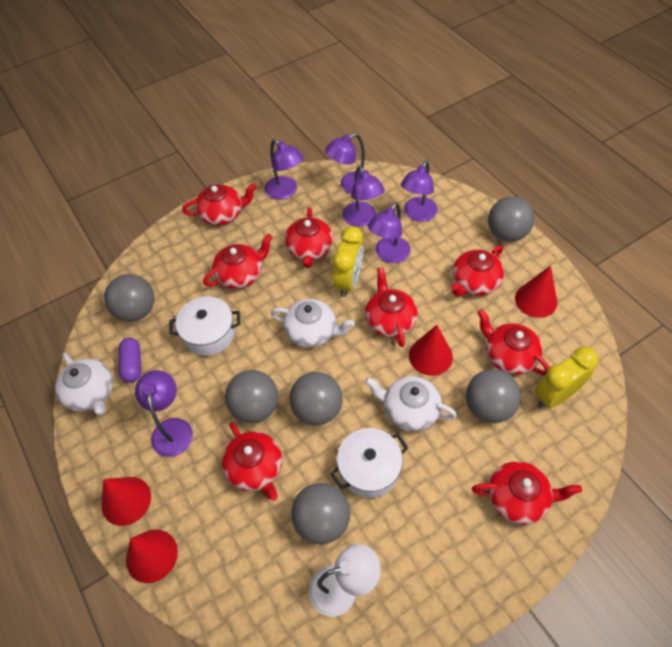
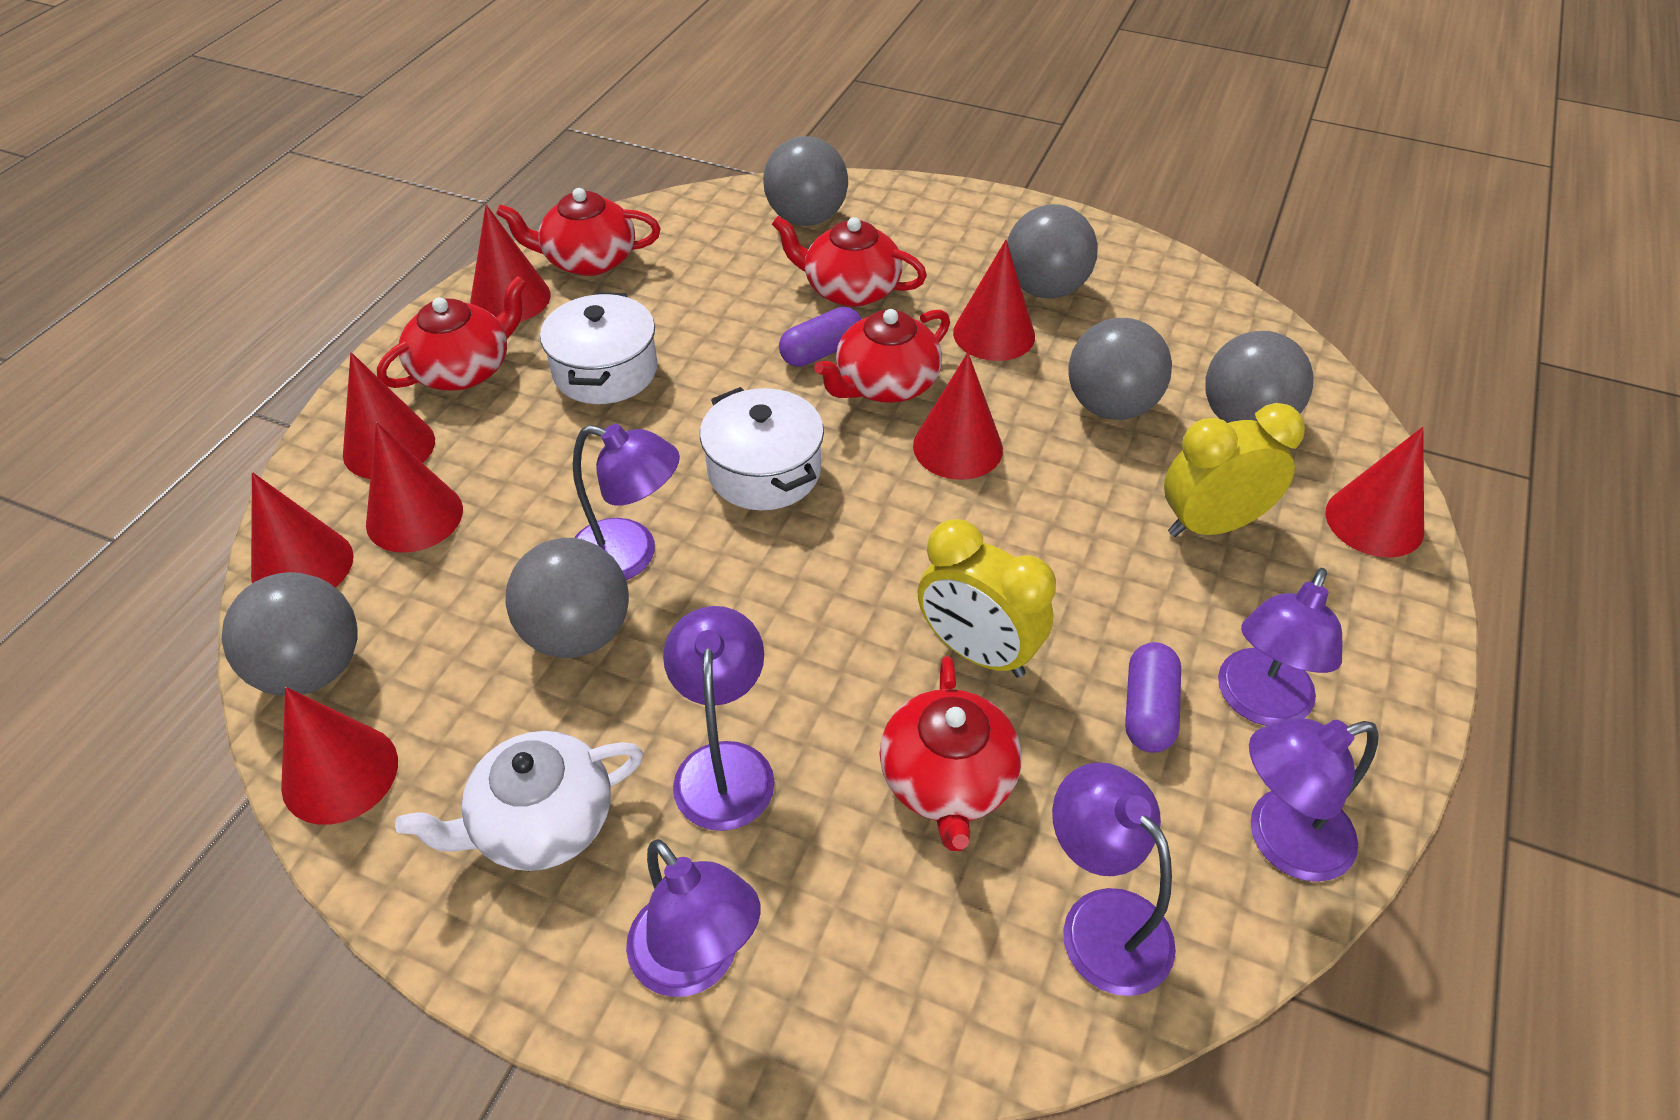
purple capsule: 1 -> 2
red cone: 4 -> 8
red teapot: 8 -> 5
white lamp: 1 -> 0
white teapot: 3 -> 1

